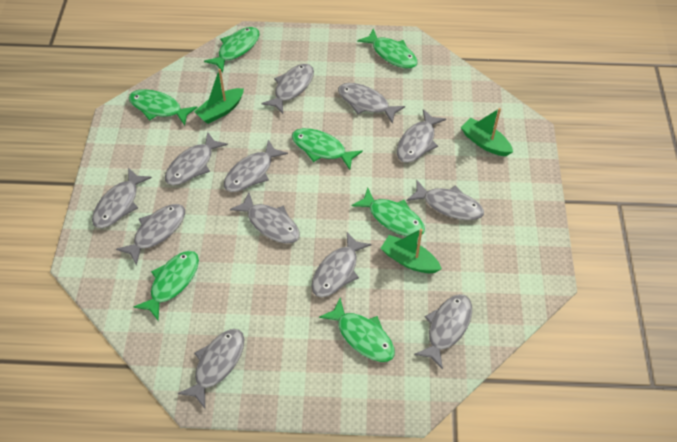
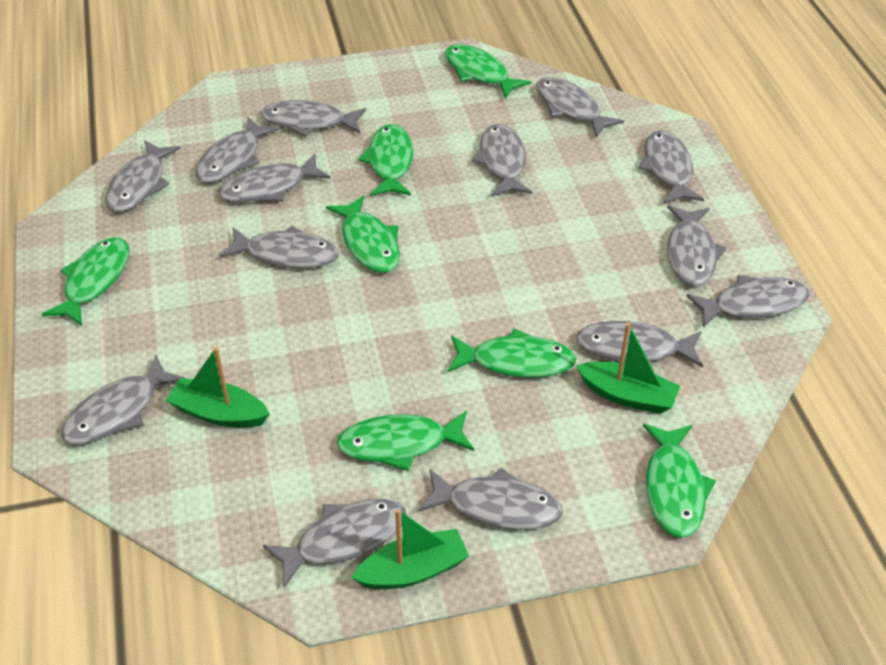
grey fish: 12 -> 14

